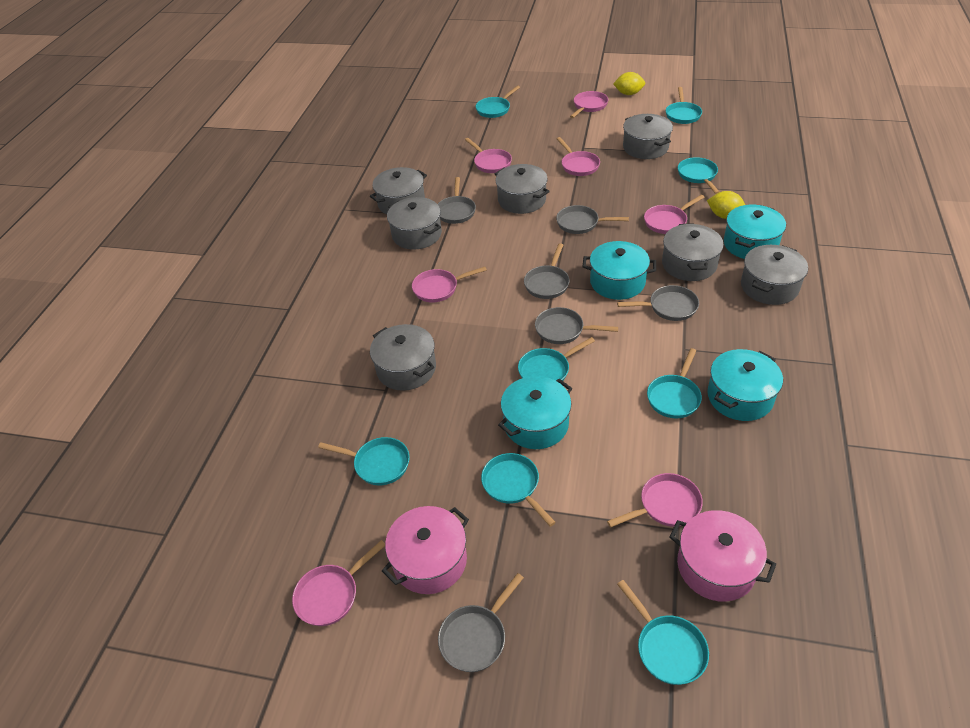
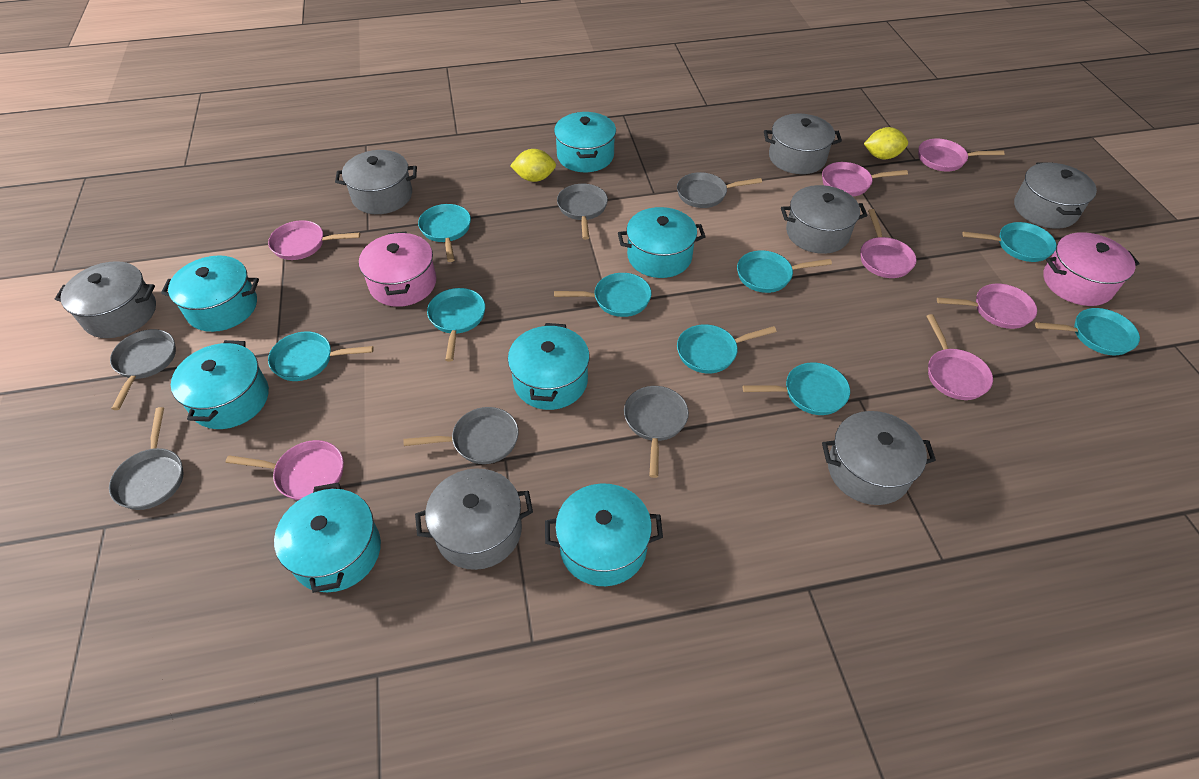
turquoise pan: 8 -> 9
turquoise pot: 4 -> 7

